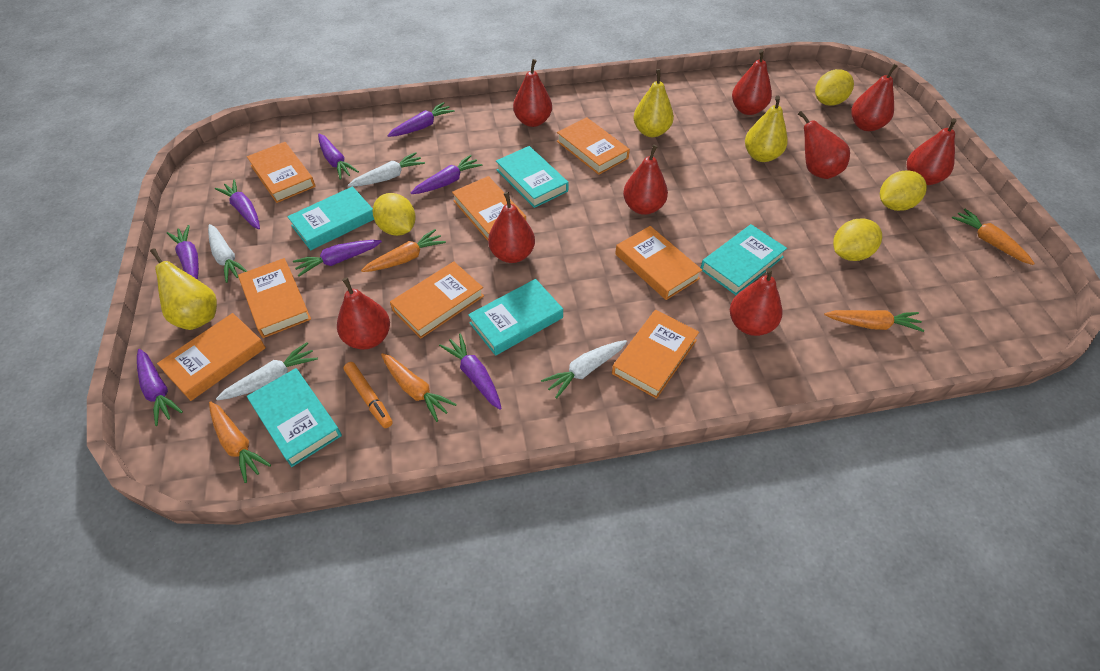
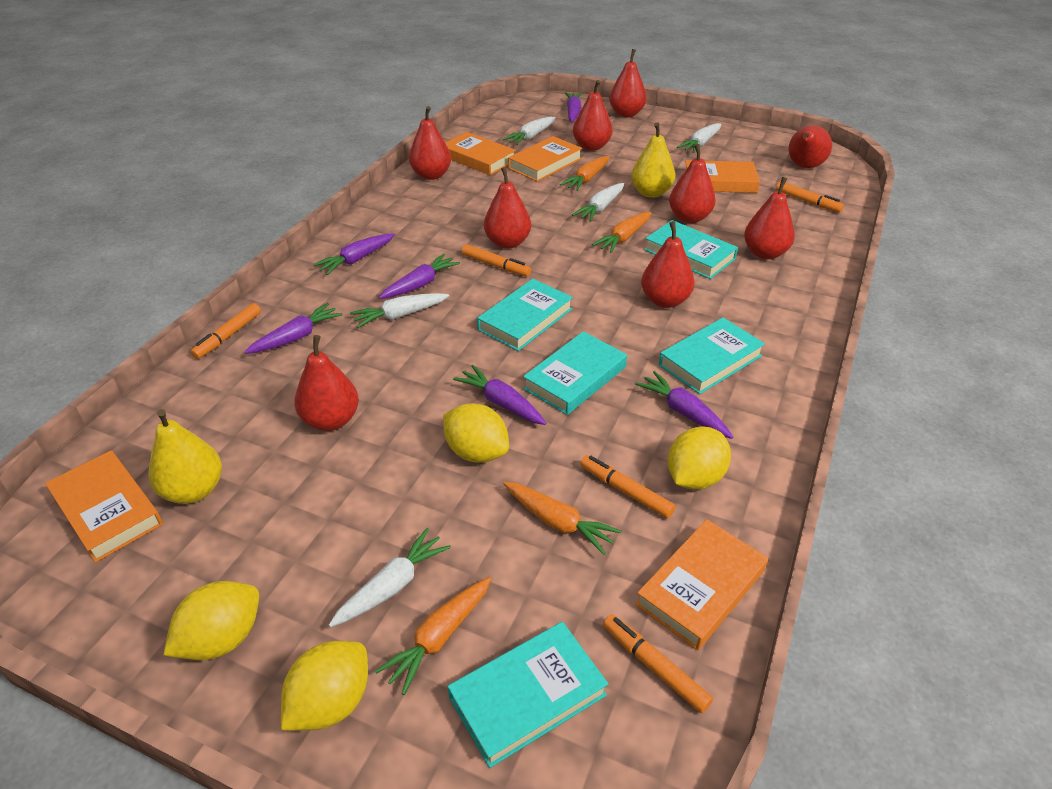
orange book: 8 -> 5
orange carrot: 5 -> 4
orange marker: 1 -> 5
purple carrot: 8 -> 6
white carrot: 4 -> 5
yellow pear: 3 -> 2

